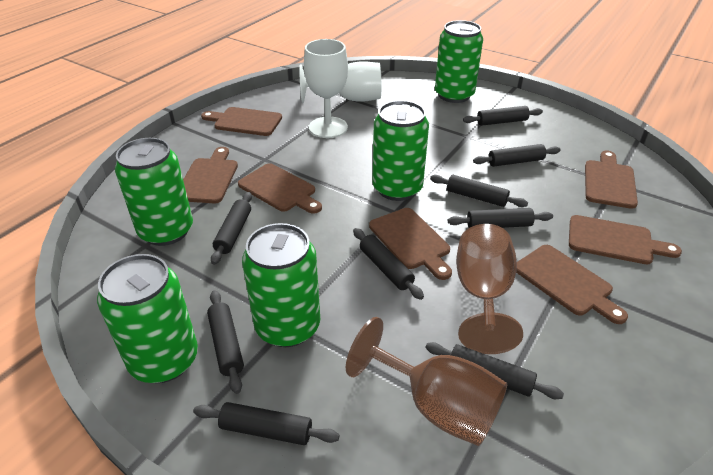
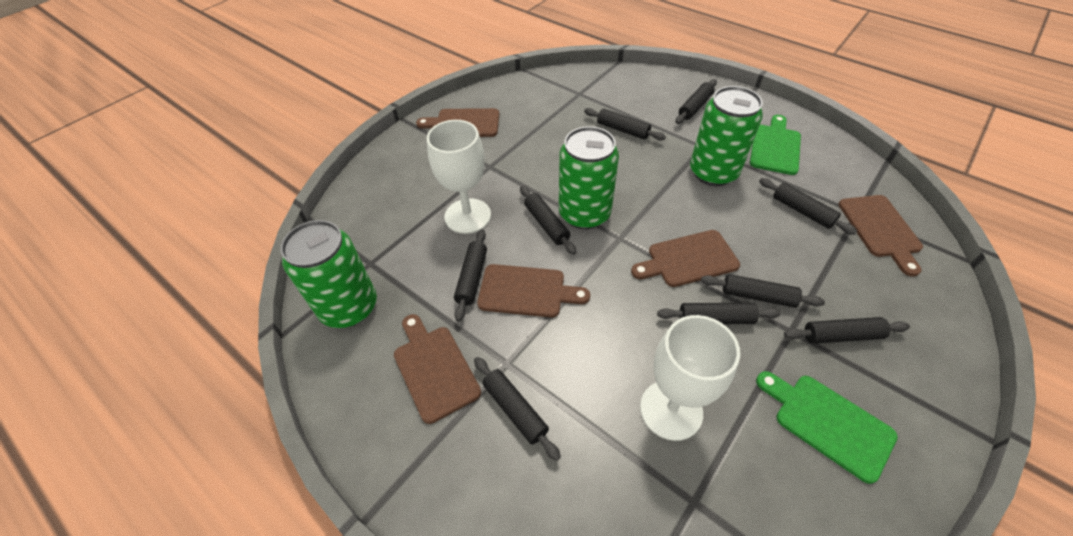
brown cutting board: 7 -> 5
brown goblet: 2 -> 0
green can: 5 -> 3
green cutting board: 0 -> 2

